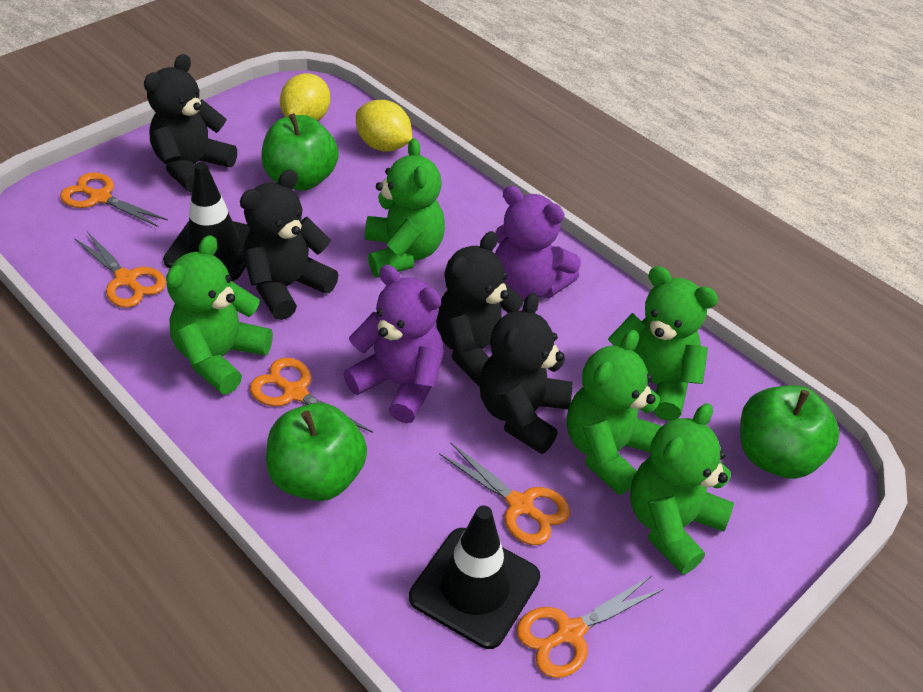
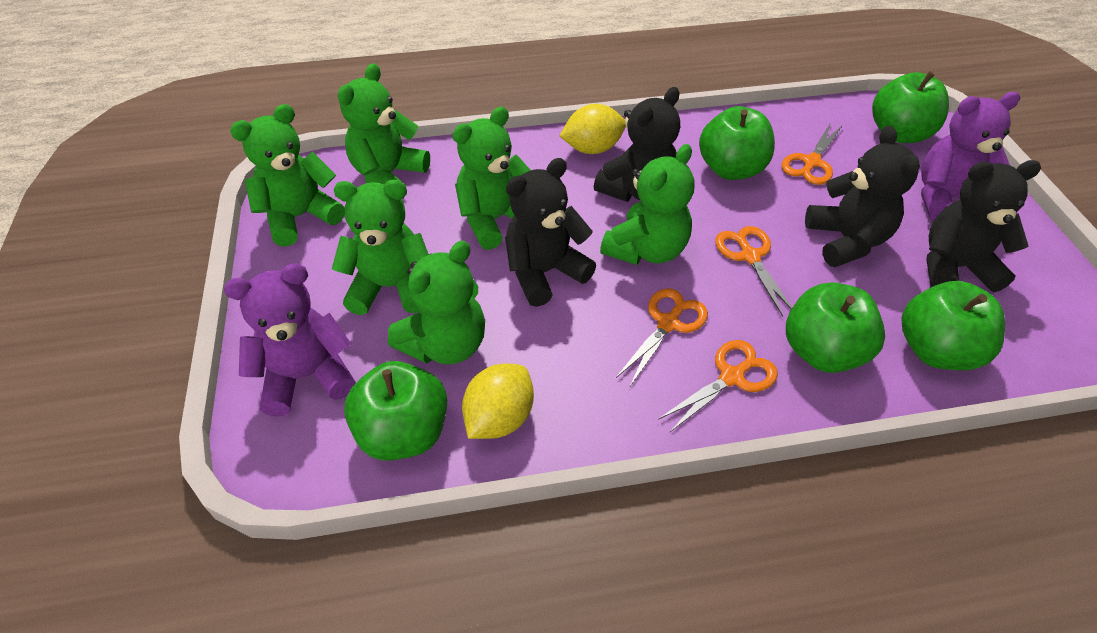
black traffic cone: 2 -> 0
green apple: 3 -> 5
green teddy bear: 5 -> 6
orange scissors: 5 -> 4

